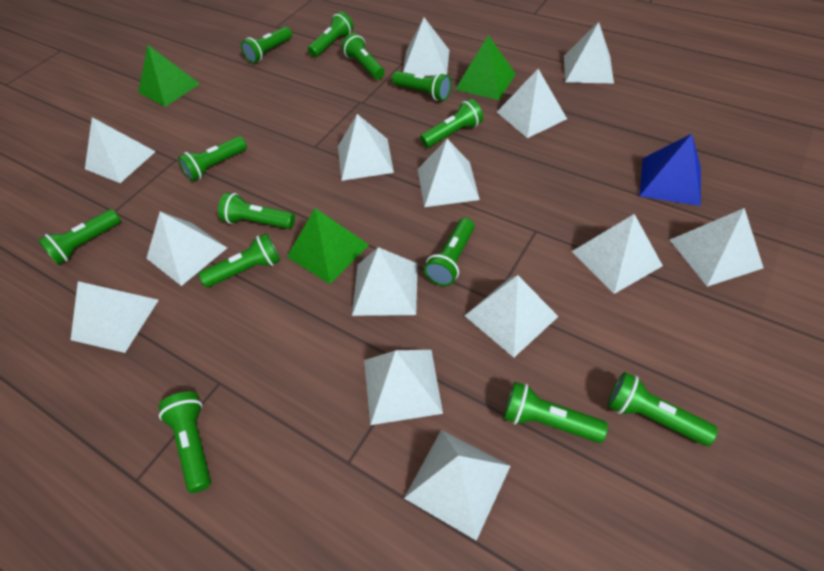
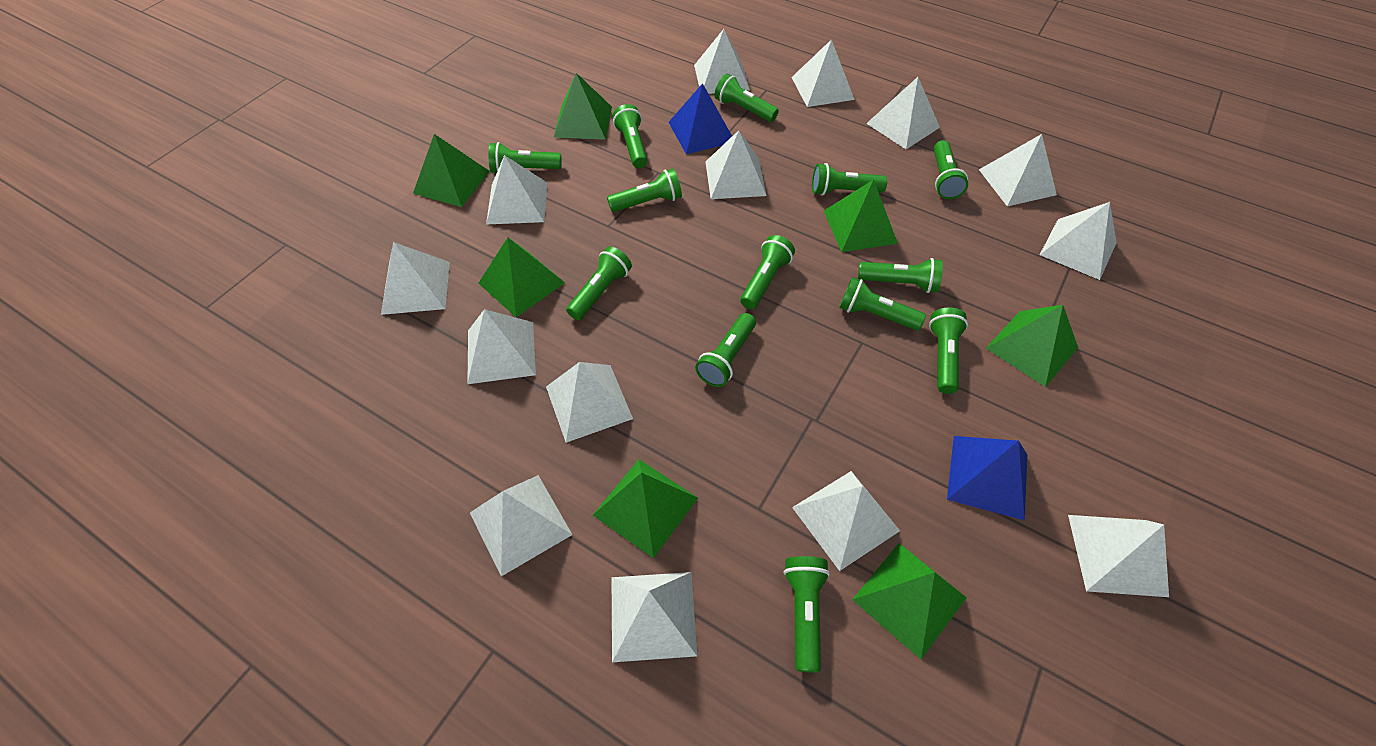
blue pyramid: 1 -> 2
green pyramid: 3 -> 7

